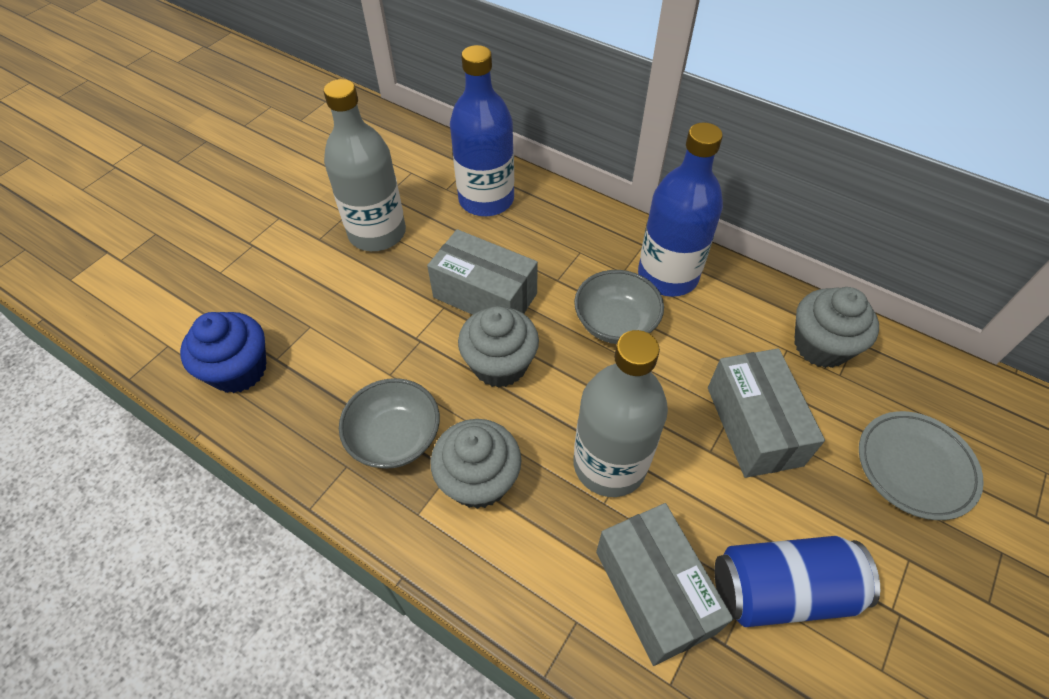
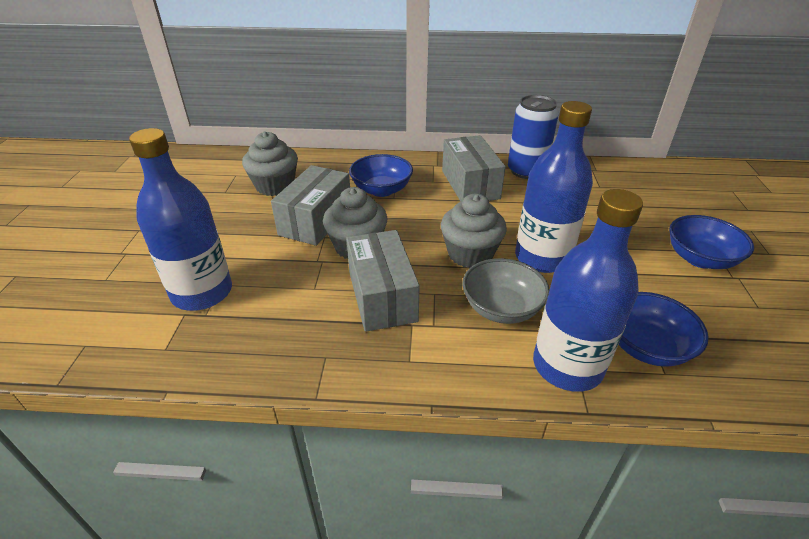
blue bottle: 2 -> 3
blue bowl: 0 -> 3
blue cupcake: 1 -> 0
grey bottle: 2 -> 0
grey bowl: 2 -> 1
grey plate: 1 -> 0

